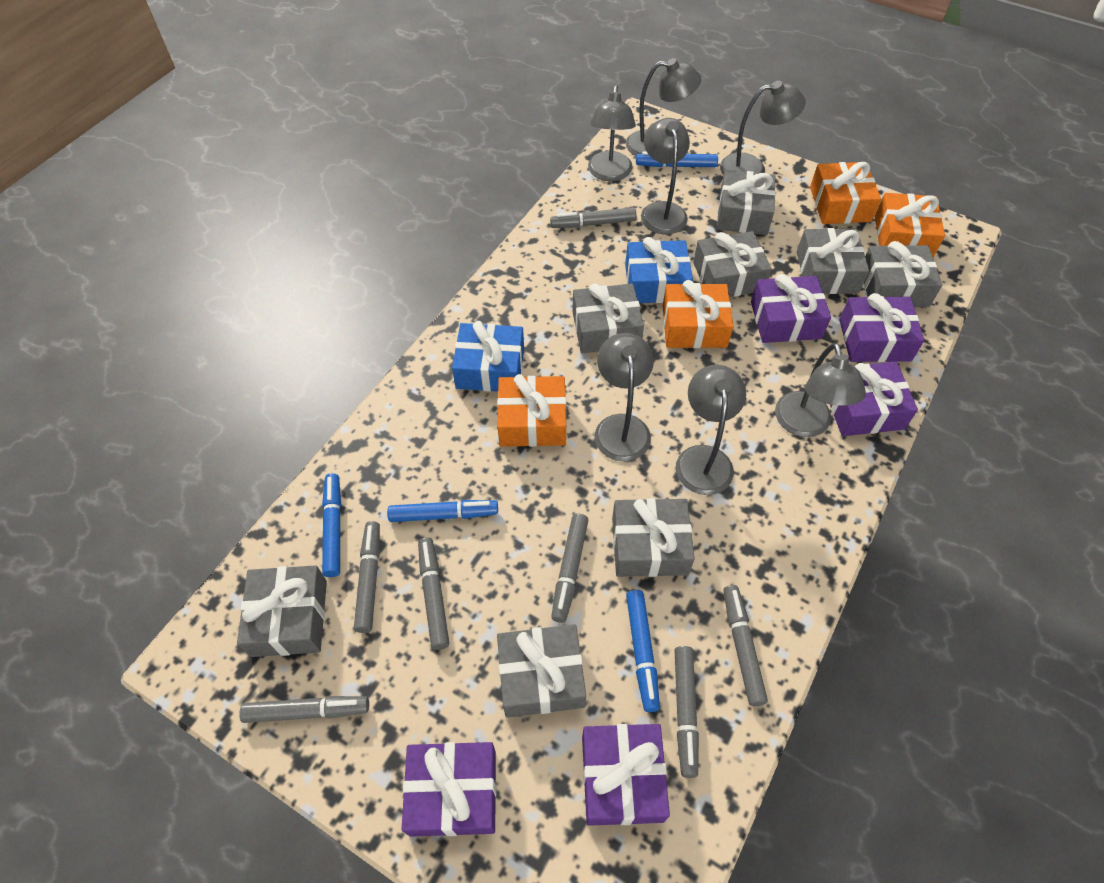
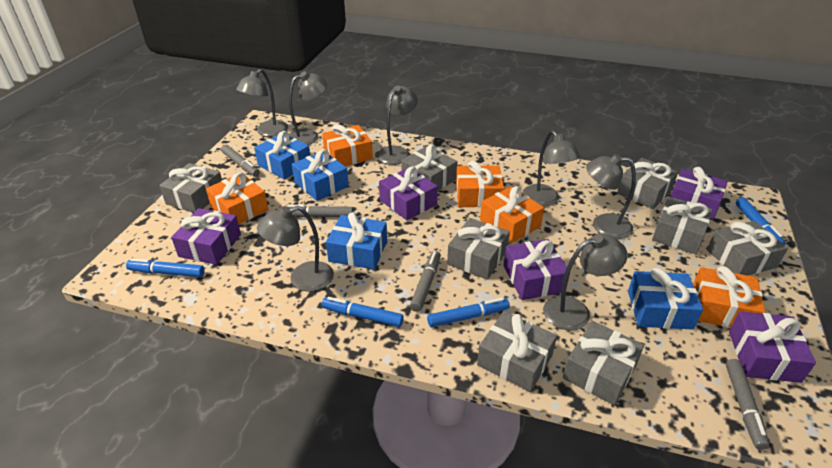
blue gift: 2 -> 4
grey marker: 7 -> 4
orange gift: 4 -> 5

